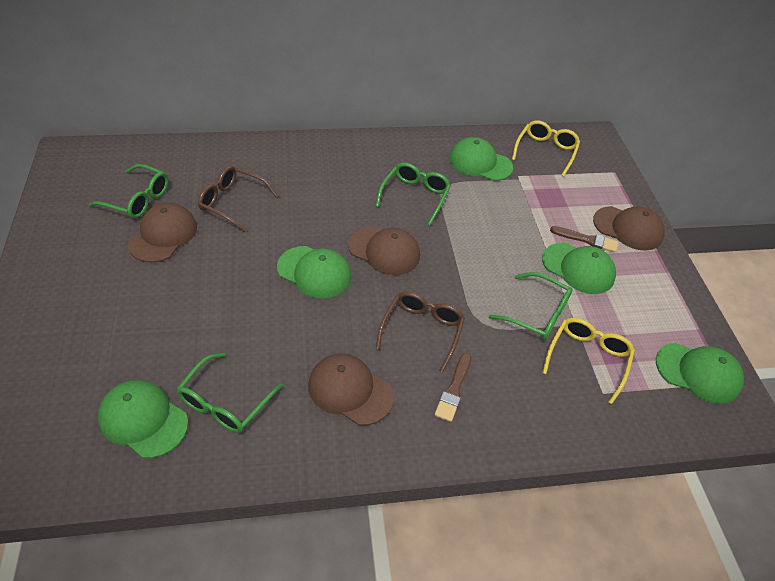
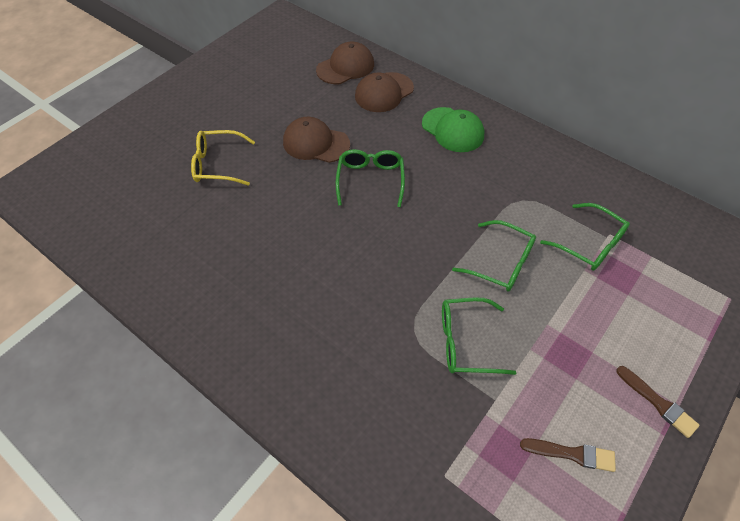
brown cap: 4 -> 3
brown glasses: 2 -> 0
green cap: 5 -> 1
yellow glasses: 2 -> 1

